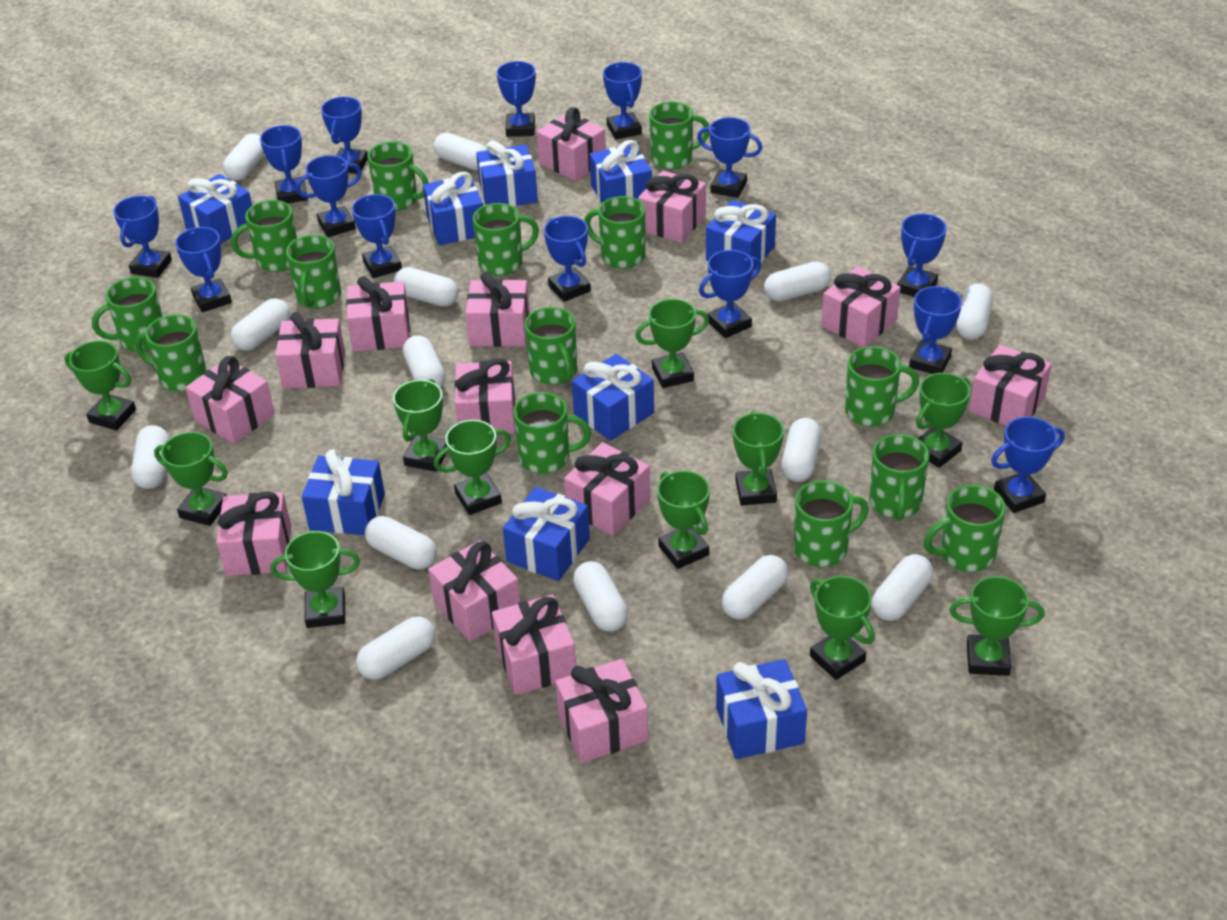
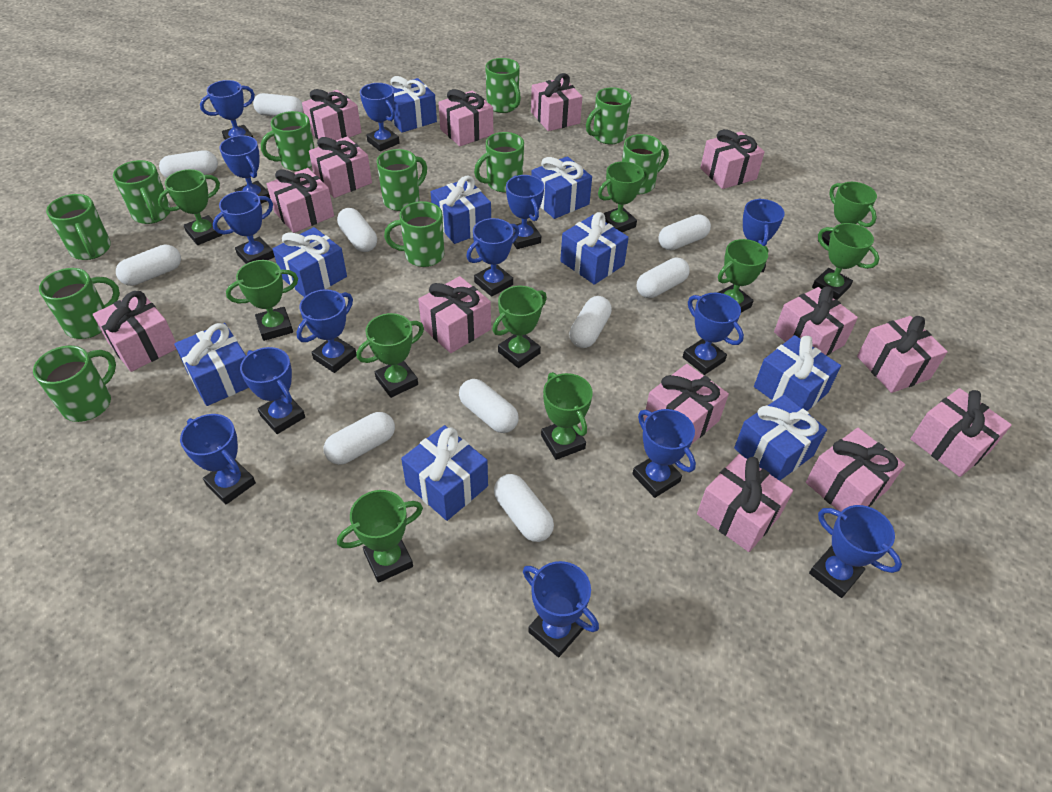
green mug: 14 -> 11
green trophy: 11 -> 10
white capsule: 14 -> 10

